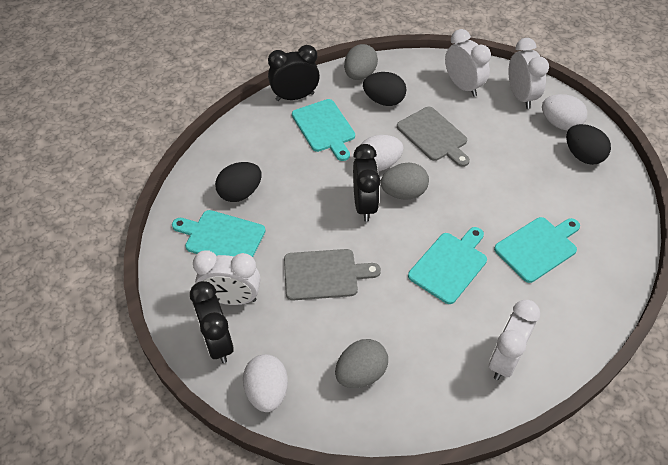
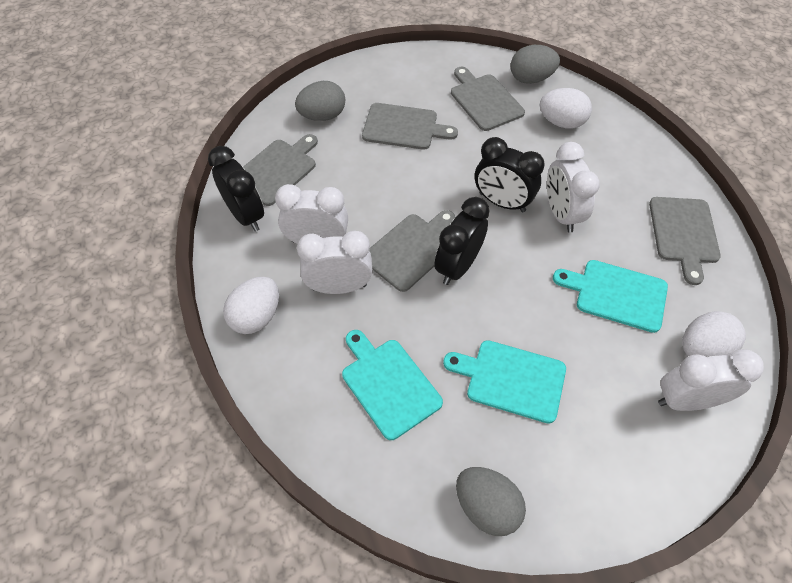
black egg: 3 -> 0
grey cutting board: 2 -> 5
turquoise cutting board: 4 -> 3

